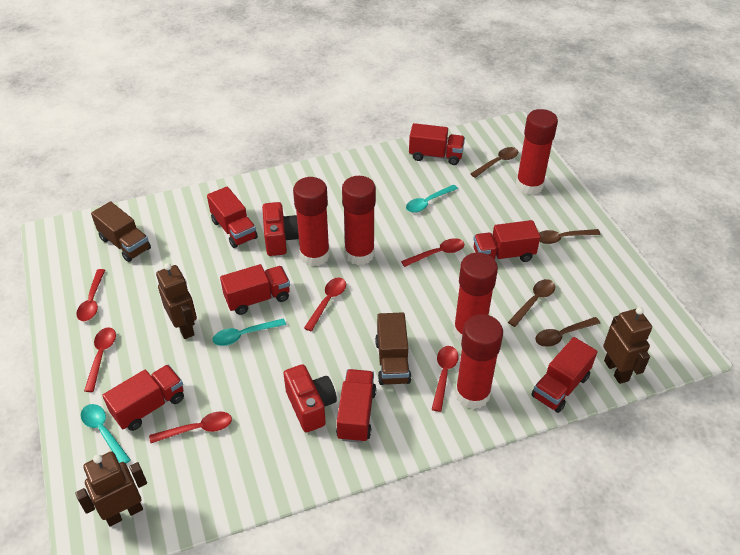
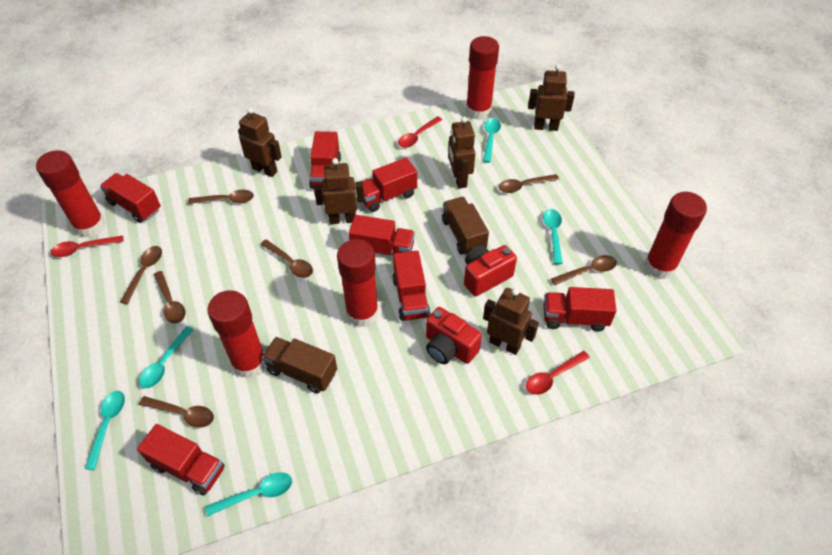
brown robot: 3 -> 5
brown spoon: 4 -> 7
red spoon: 6 -> 3
turquoise spoon: 3 -> 5

